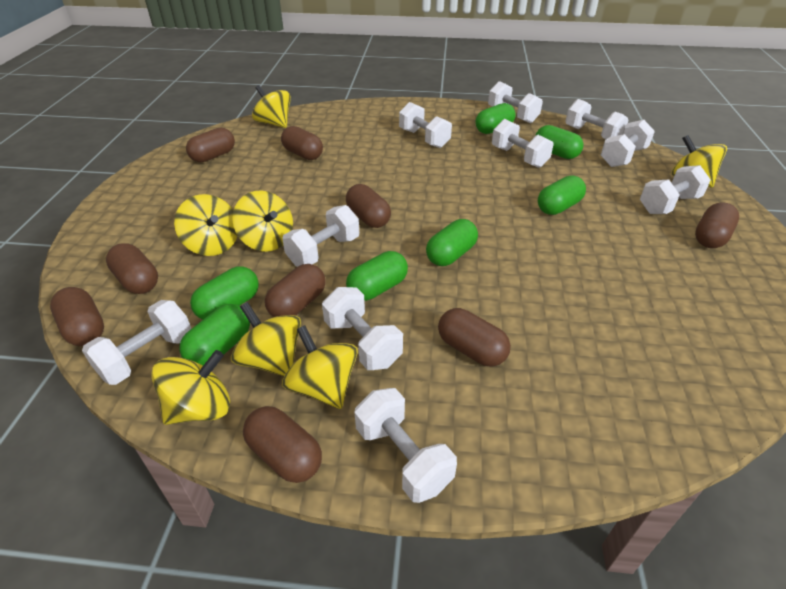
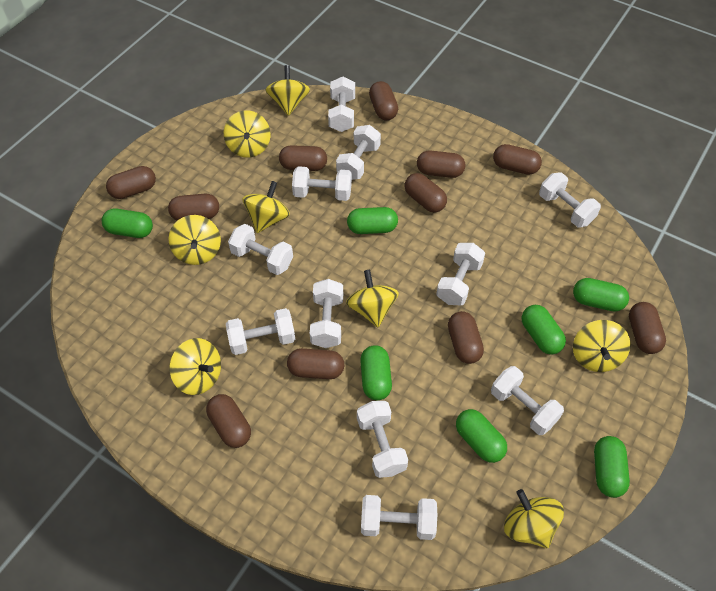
brown capsule: 9 -> 11
white dumbbell: 10 -> 11
yellow spinning top: 7 -> 8

